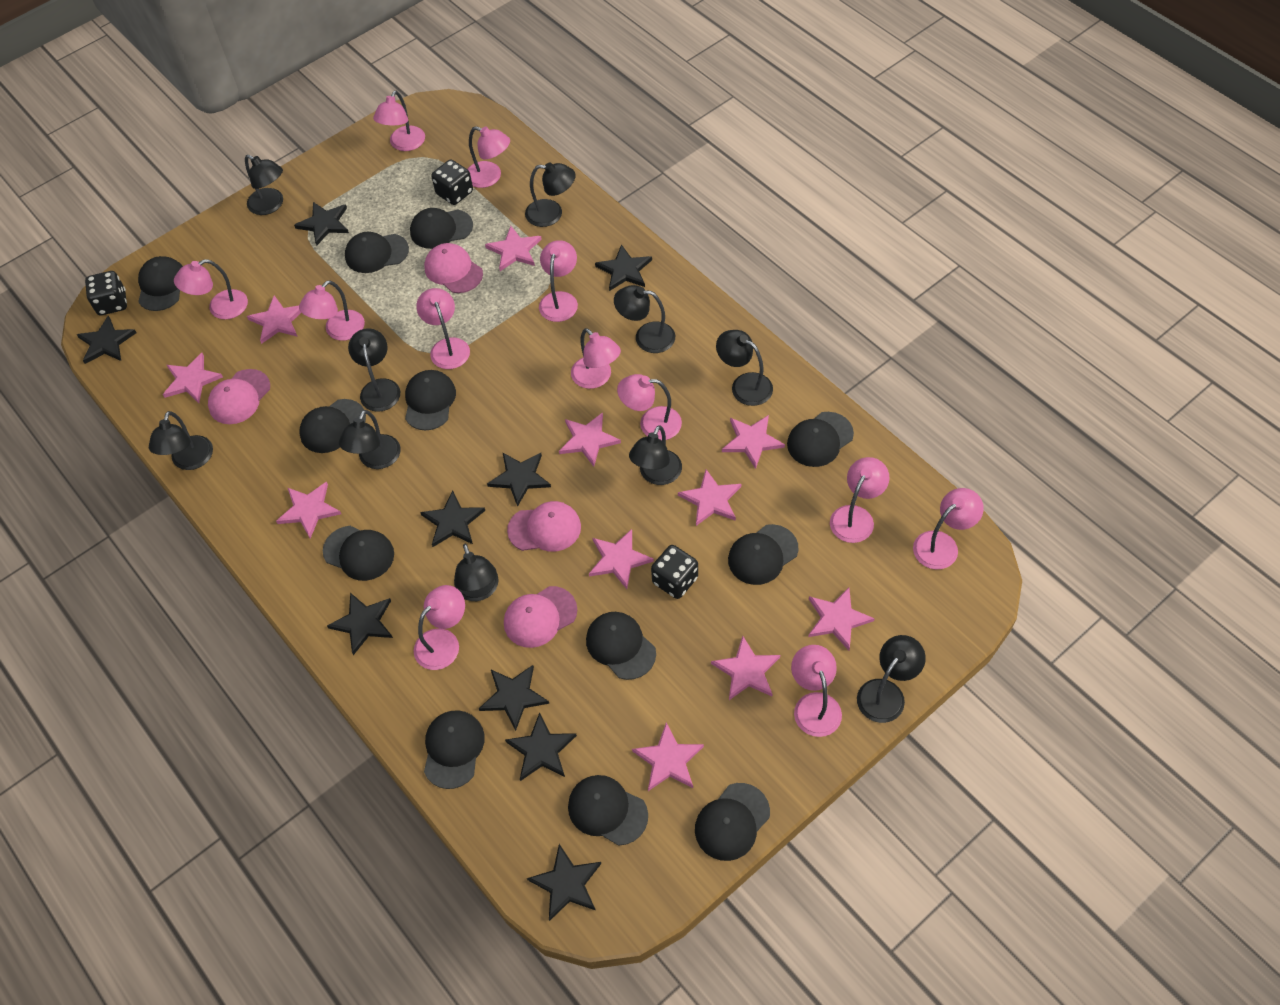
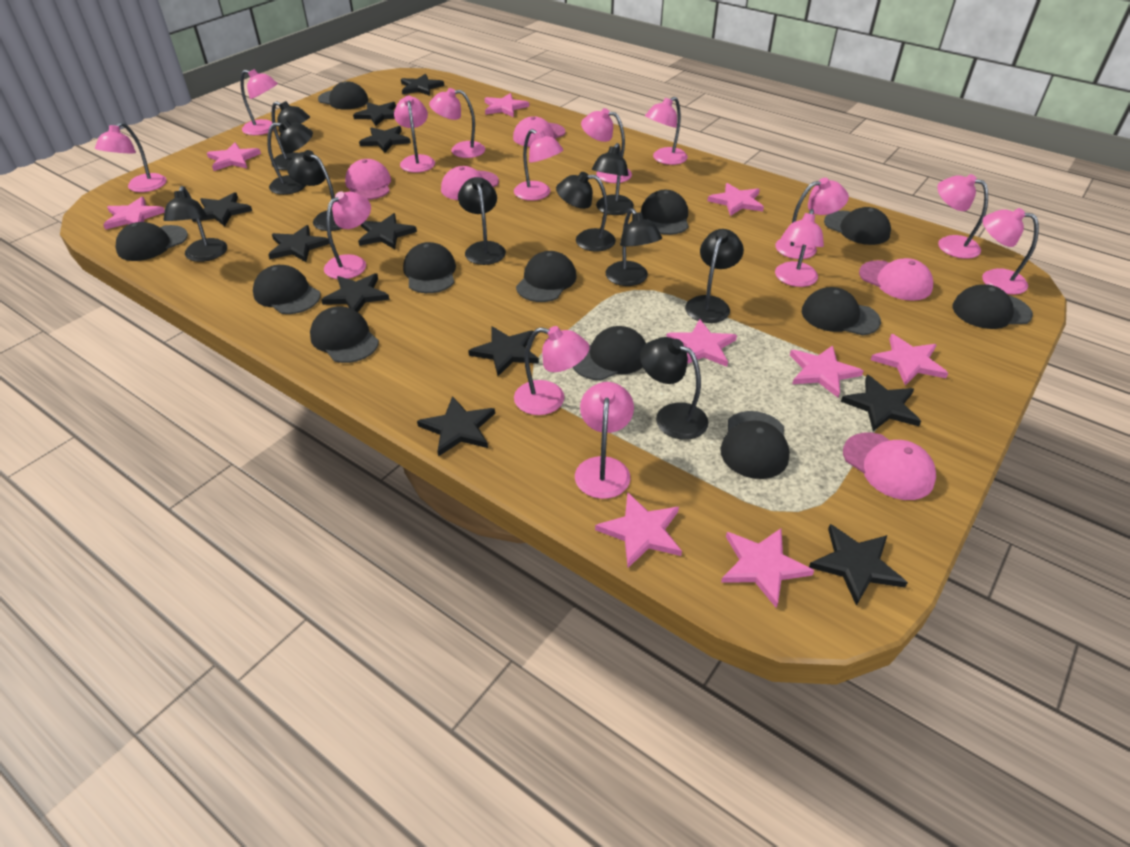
black dice: 3 -> 0
black star: 9 -> 11
pink cap: 4 -> 5
pink lamp: 12 -> 14
pink star: 11 -> 9

